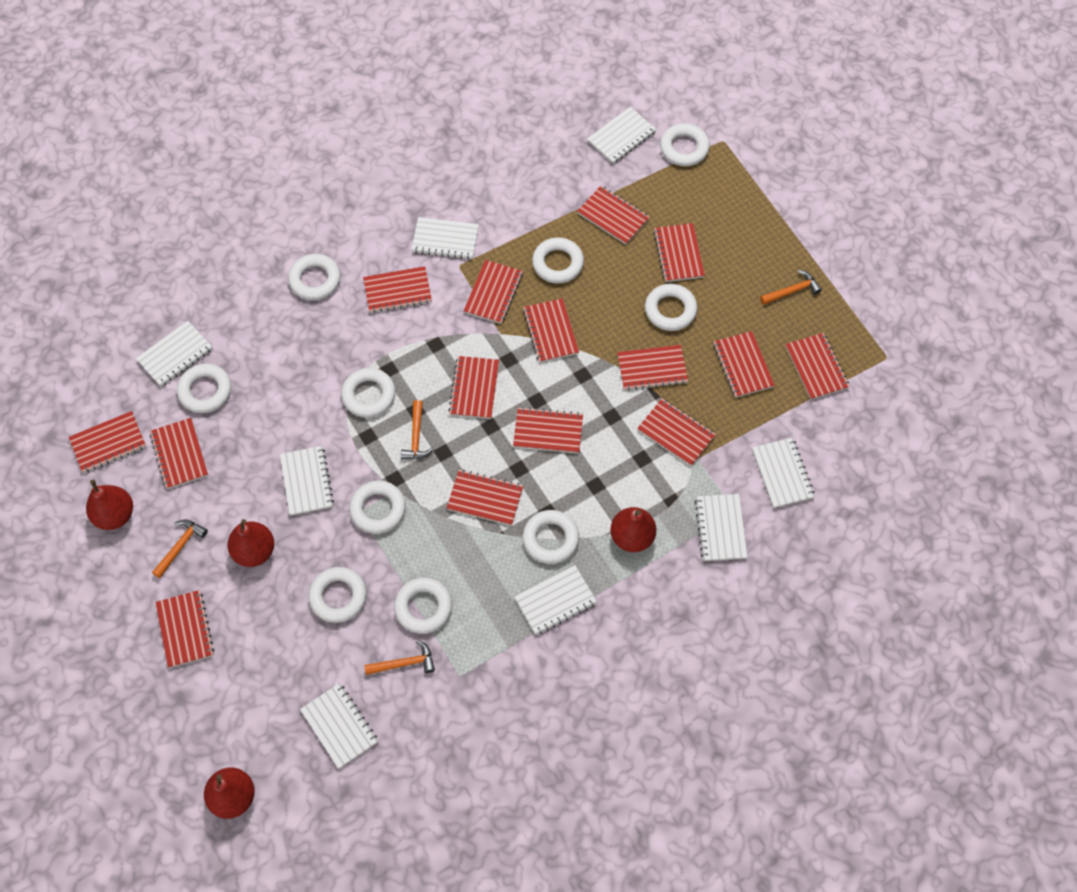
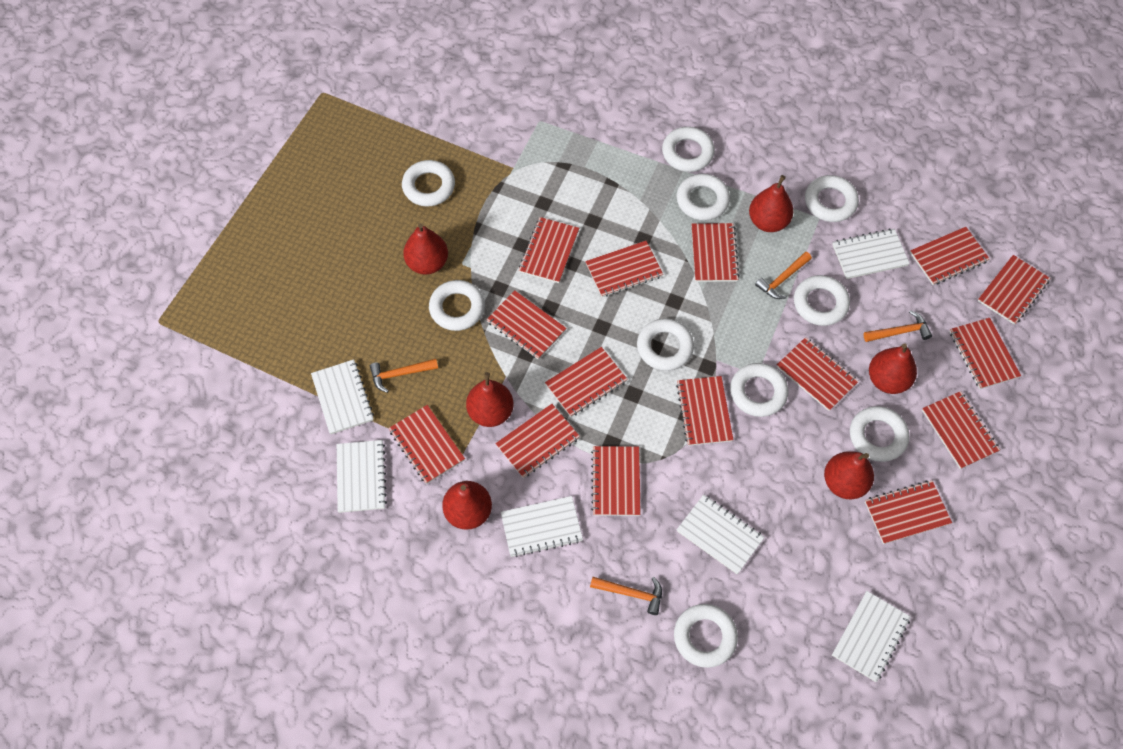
red pear: 4 -> 6
white notebook: 8 -> 6

